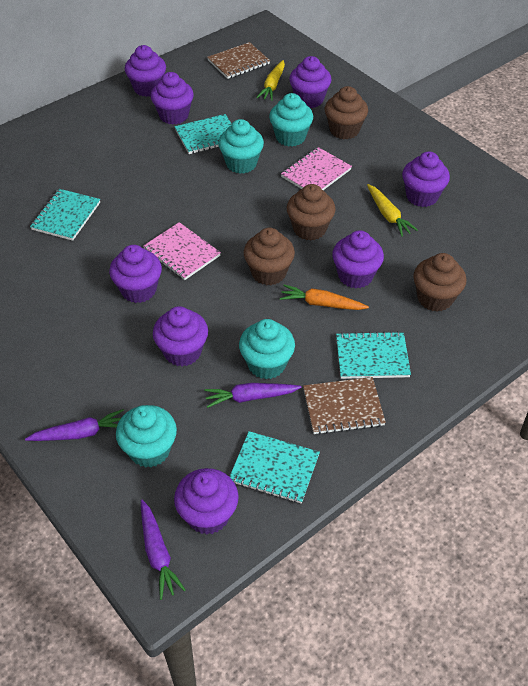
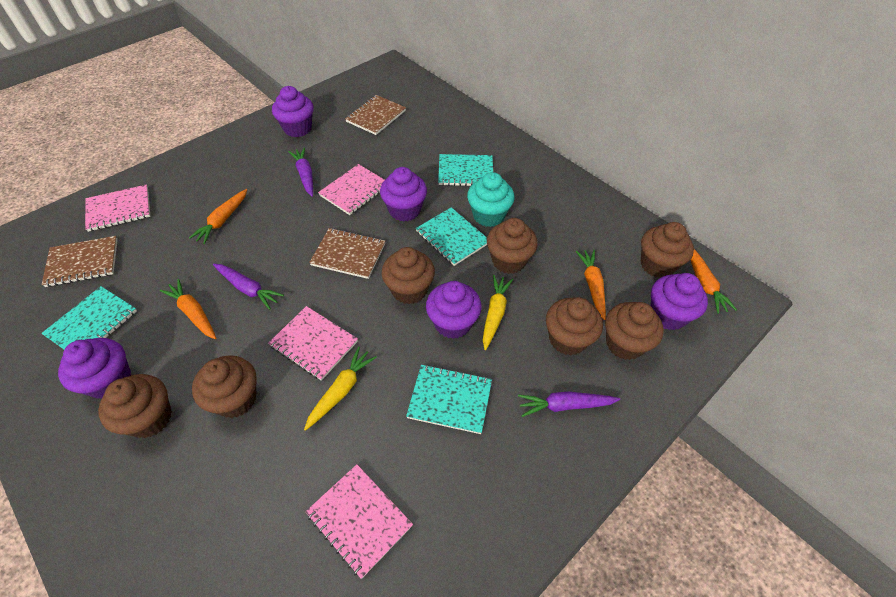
brown cupcake: 4 -> 7
brown notebook: 2 -> 3
orange carrot: 1 -> 4
pink notebook: 2 -> 4
purple cupcake: 8 -> 5
turquoise cupcake: 4 -> 1

